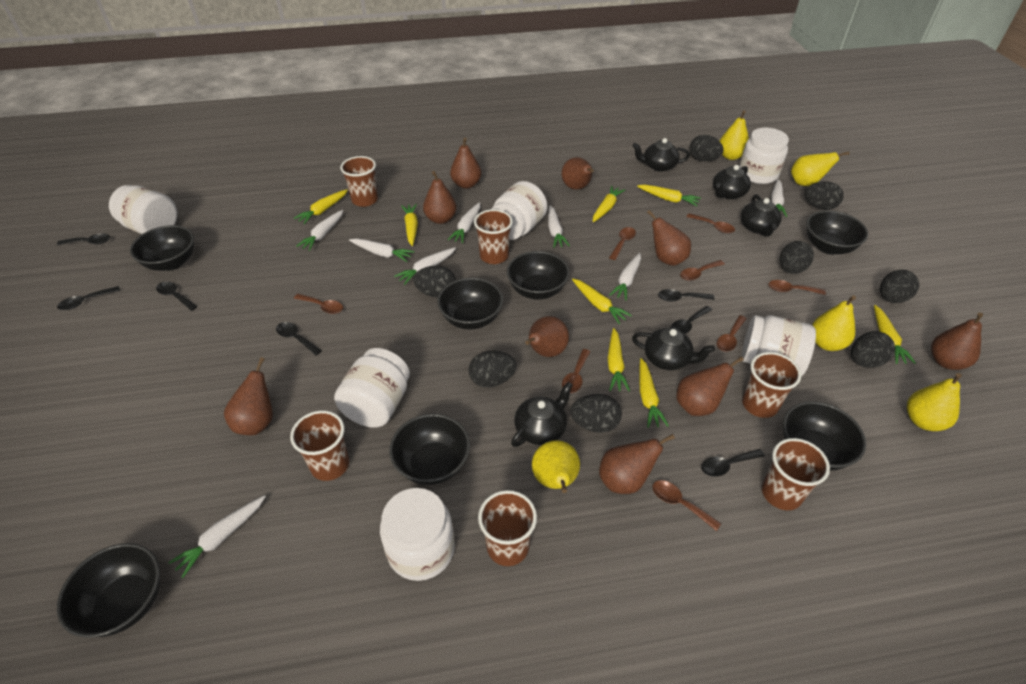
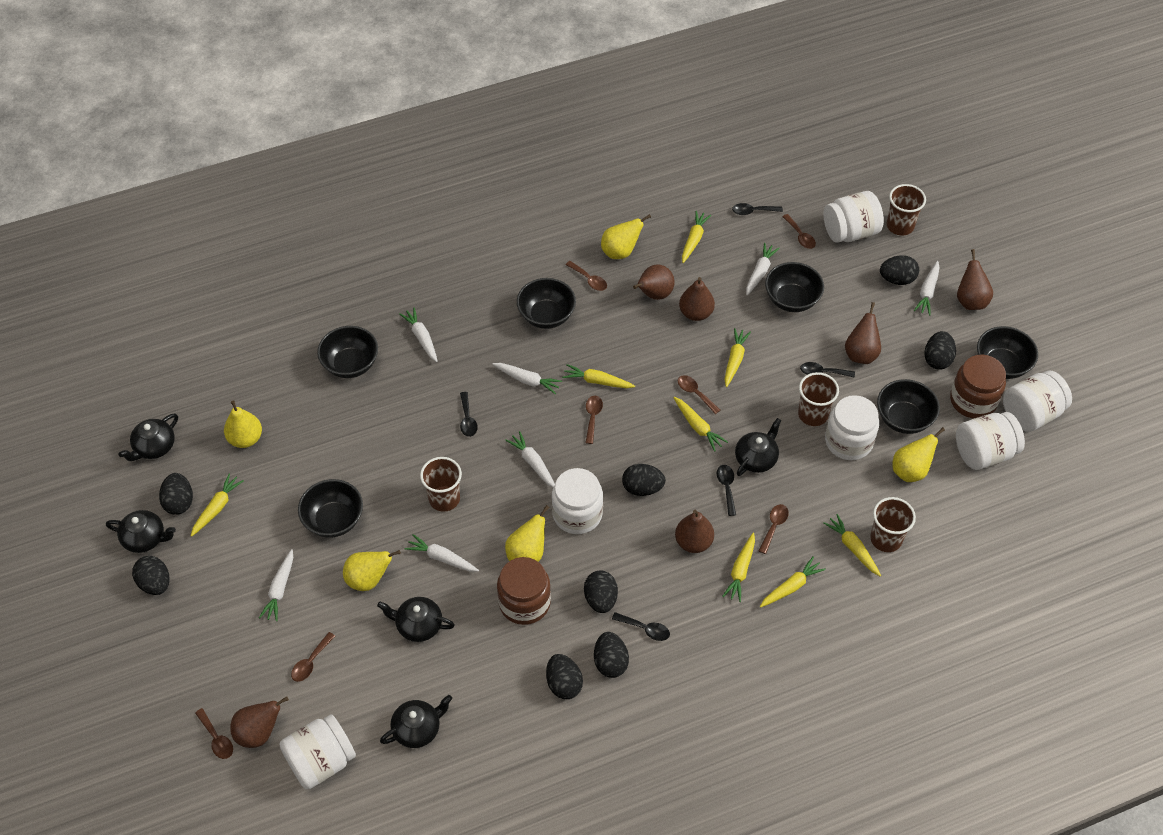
black bowl: 7 -> 6
black spoon: 7 -> 5
brown cup: 6 -> 4
brown jar: 0 -> 2
brown pear: 9 -> 6
brown spoon: 8 -> 7
white carrot: 8 -> 7

